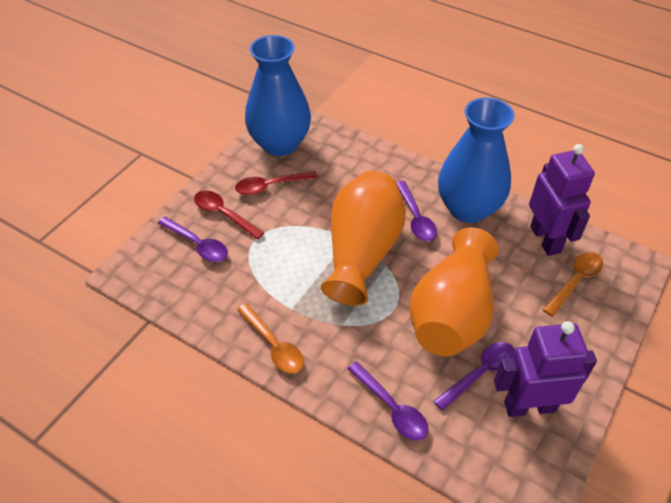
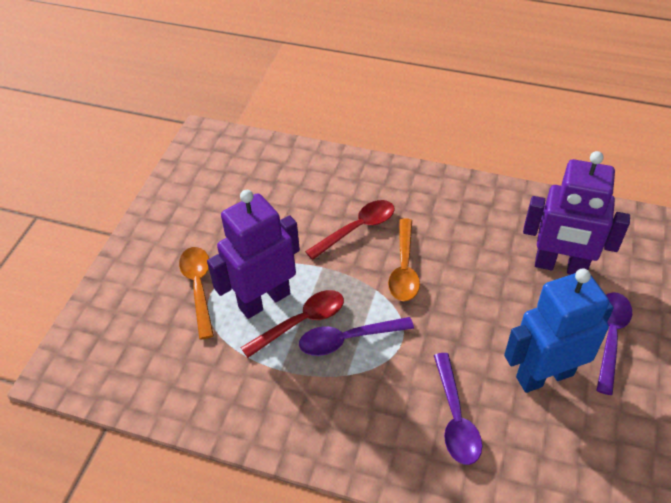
blue robot: 0 -> 1
blue vase: 2 -> 0
orange vase: 2 -> 0
purple spoon: 4 -> 3

